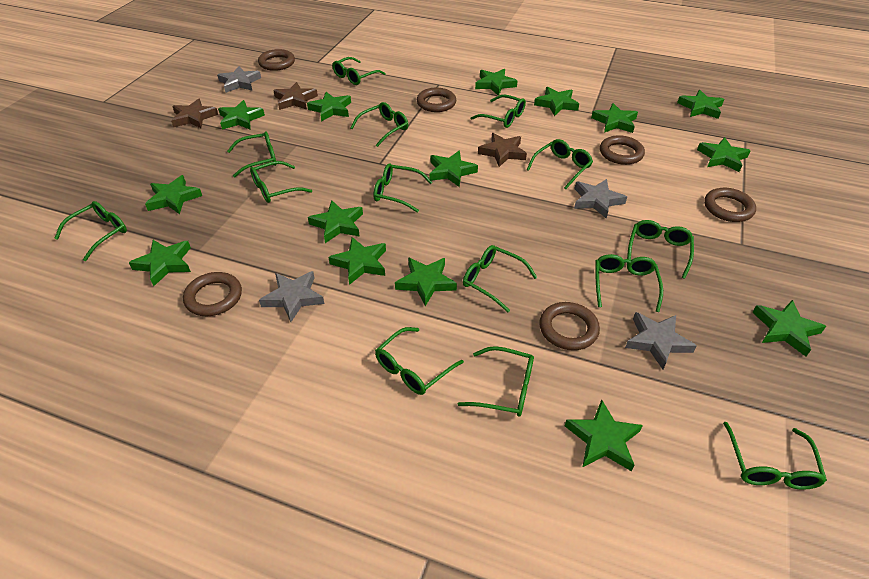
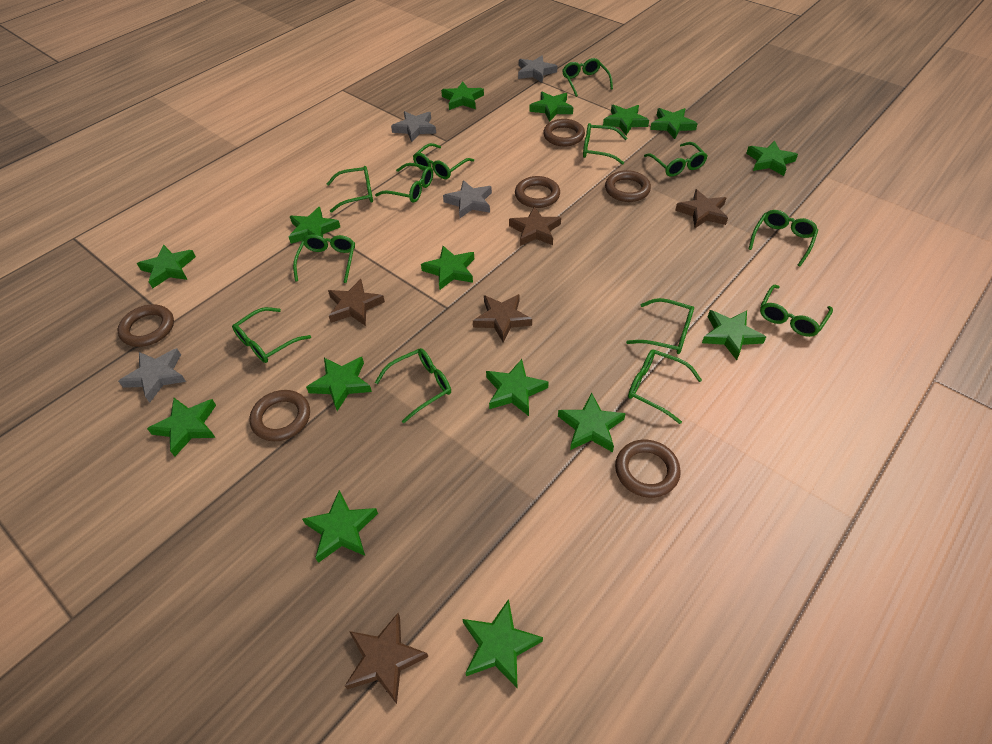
brown star: 3 -> 5
green glasses: 14 -> 13

